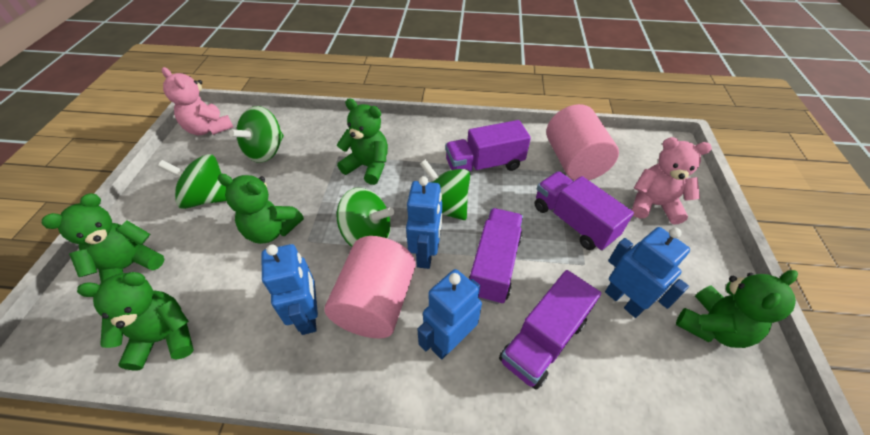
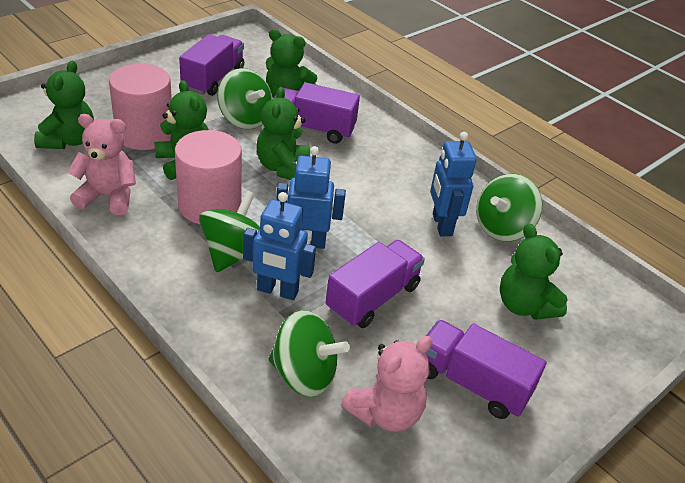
blue robot: 4 -> 3

